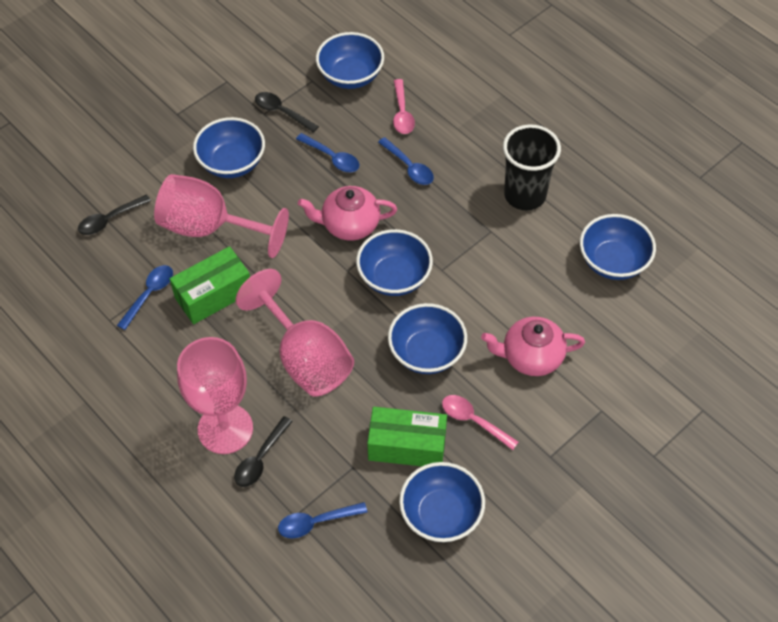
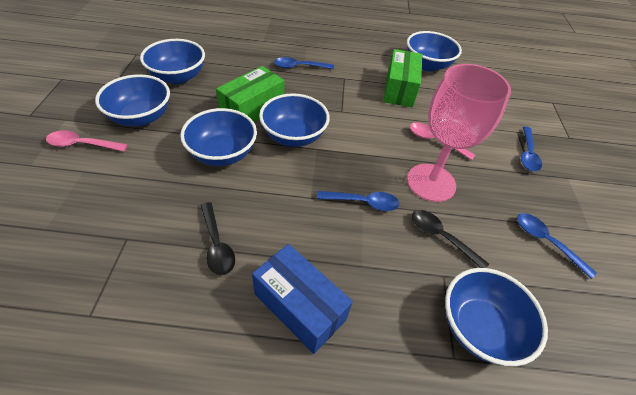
black cup: 1 -> 0
black spoon: 3 -> 2
blue box: 0 -> 1
pink goblet: 3 -> 1
pink teapot: 2 -> 0

